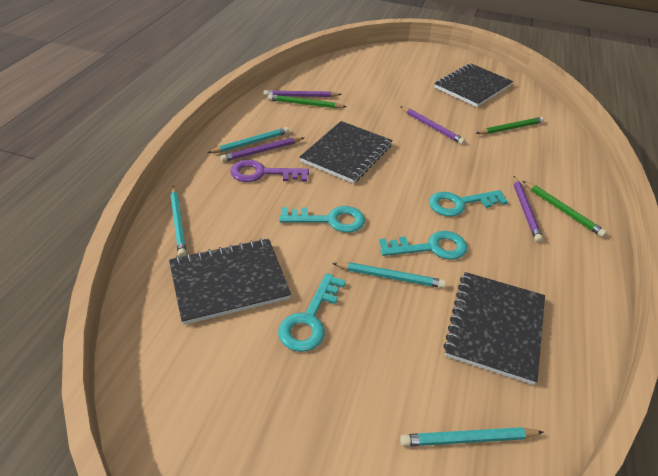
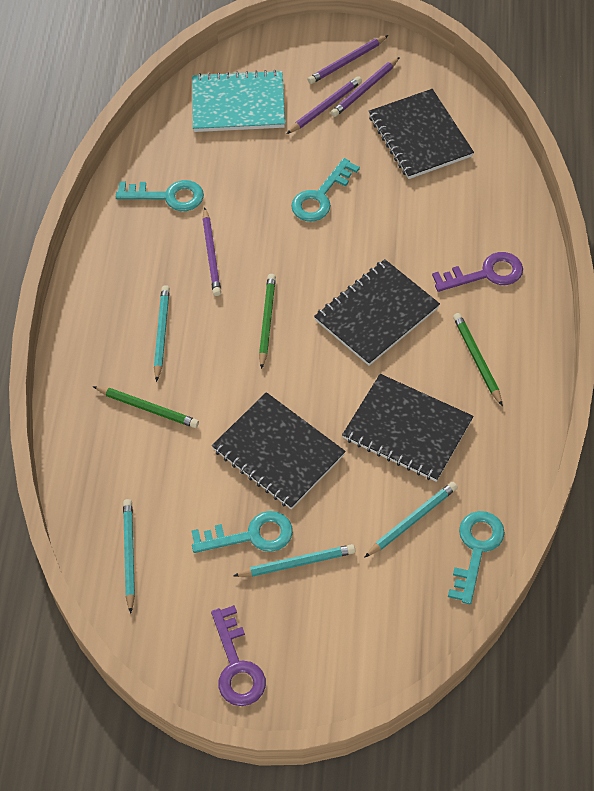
purple key: 1 -> 2
turquoise notebook: 0 -> 1

